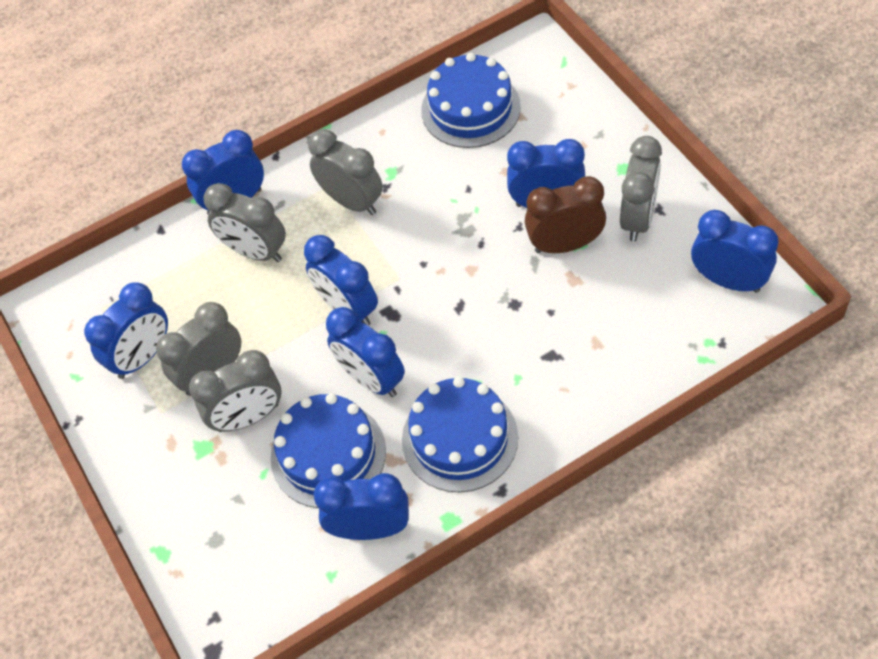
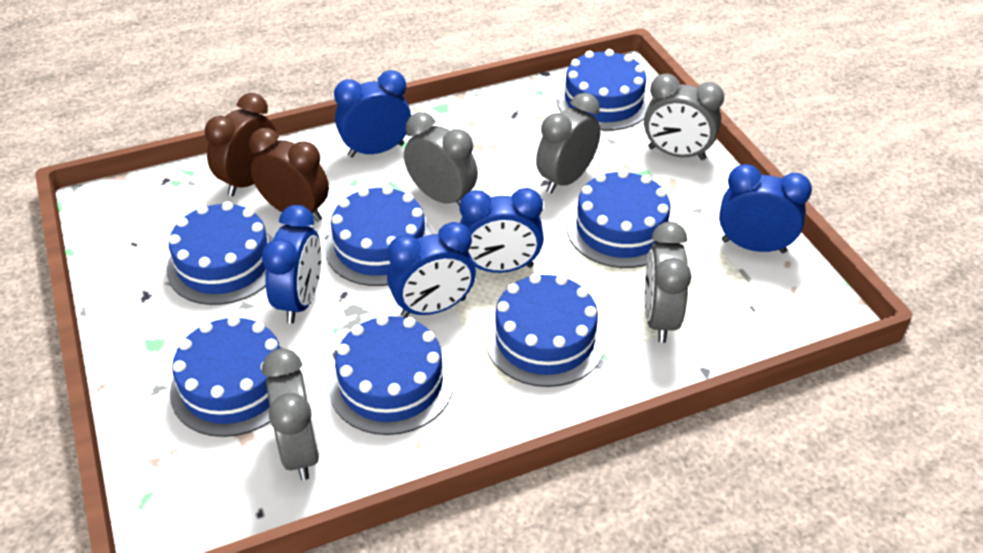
blue cake: 3 -> 7
blue clock: 7 -> 5
brown clock: 1 -> 2

